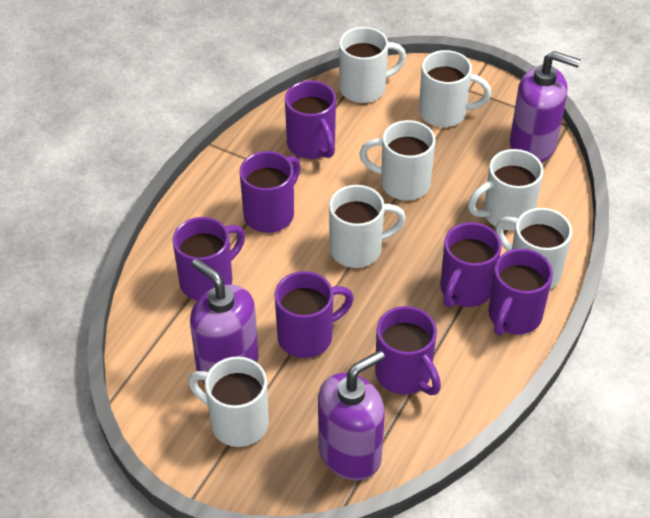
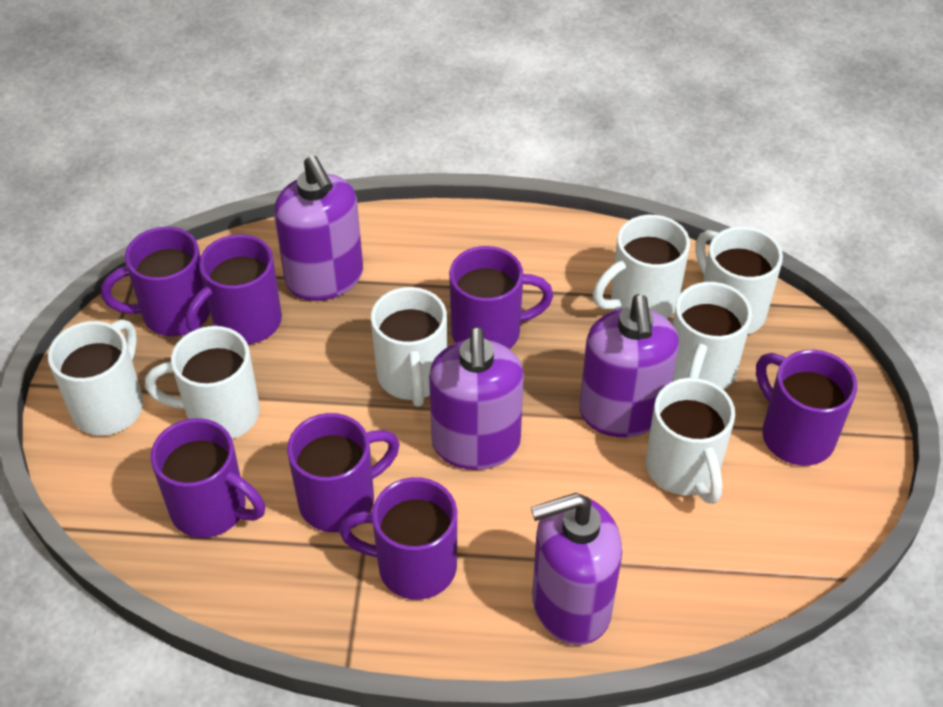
purple soap dispenser: 3 -> 4

